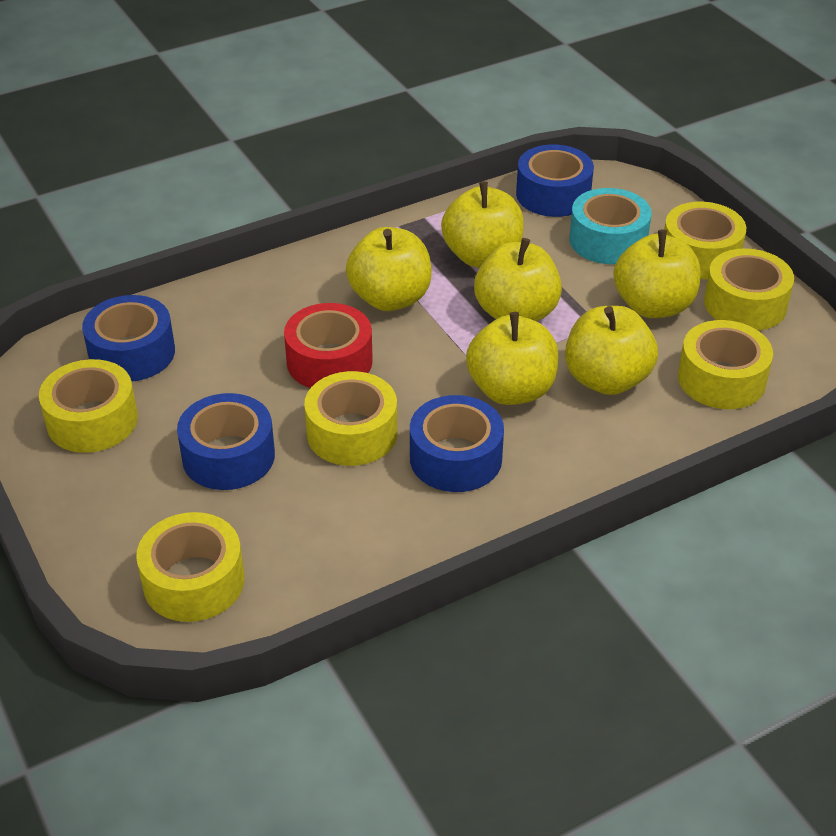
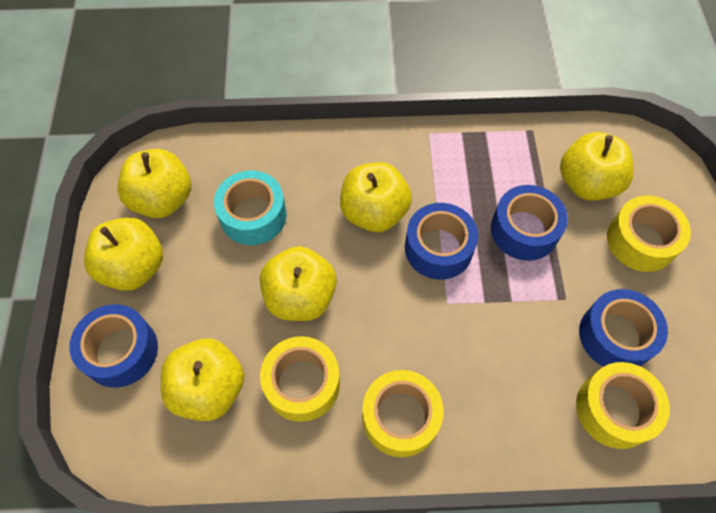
red tape: 1 -> 0
yellow tape: 6 -> 4

